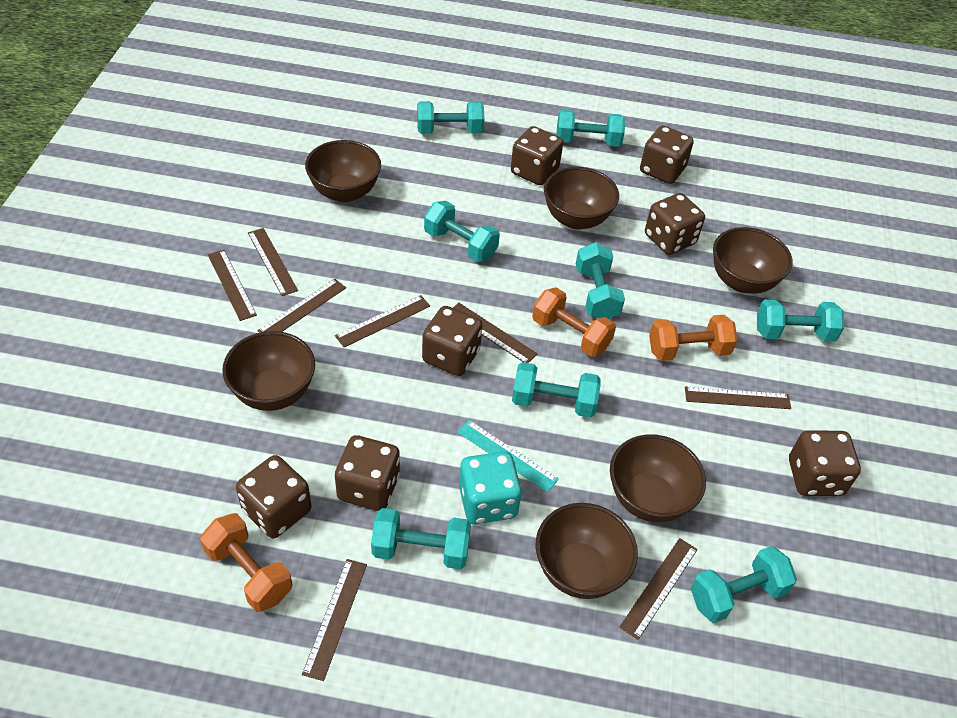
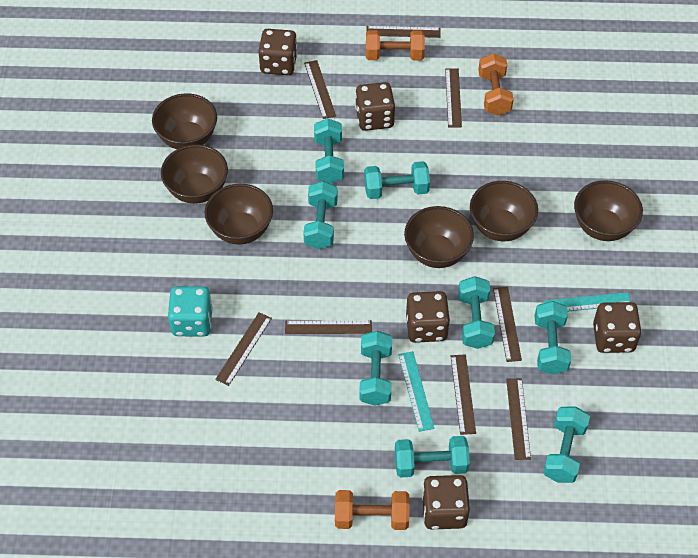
brown dice: 7 -> 5
turquoise ruler: 1 -> 2

